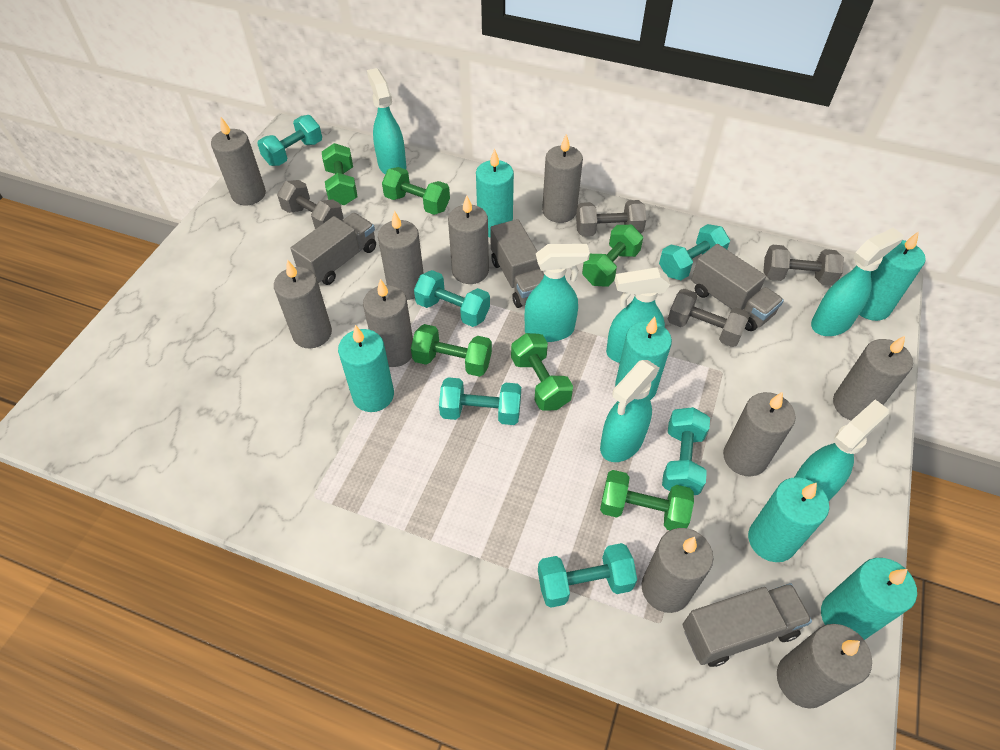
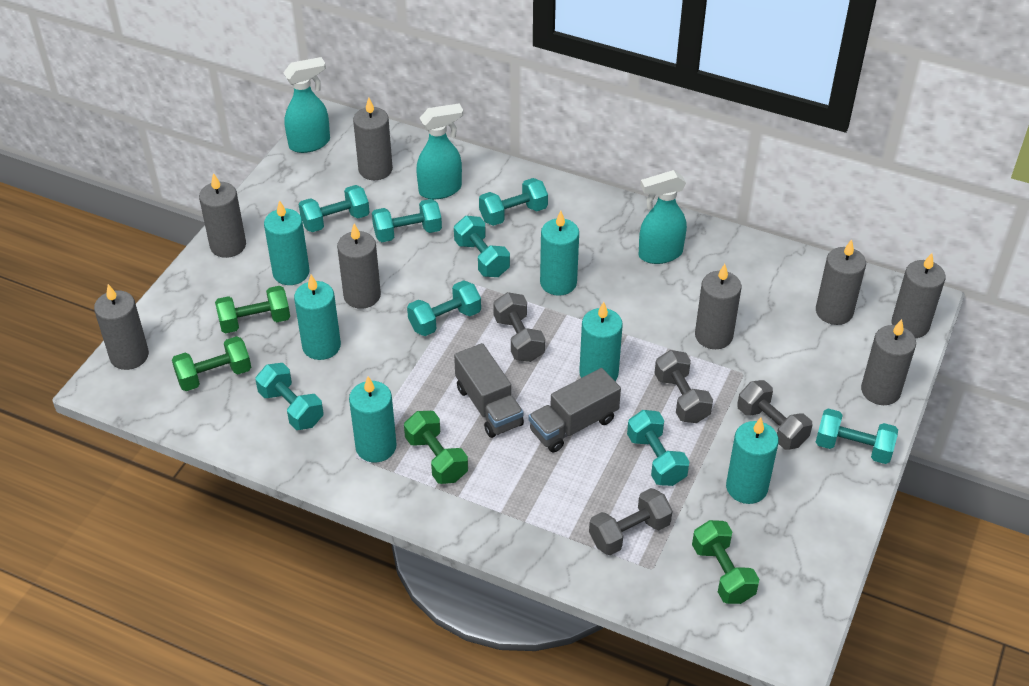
green dumbbell: 6 -> 4
grey candle: 10 -> 8
grey truck: 4 -> 2
turquoise dumbbell: 6 -> 8
turquoise spray bottle: 6 -> 3

